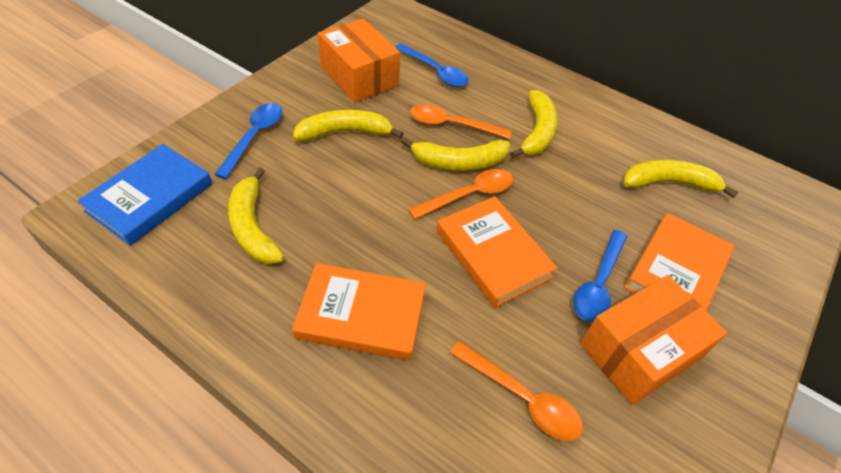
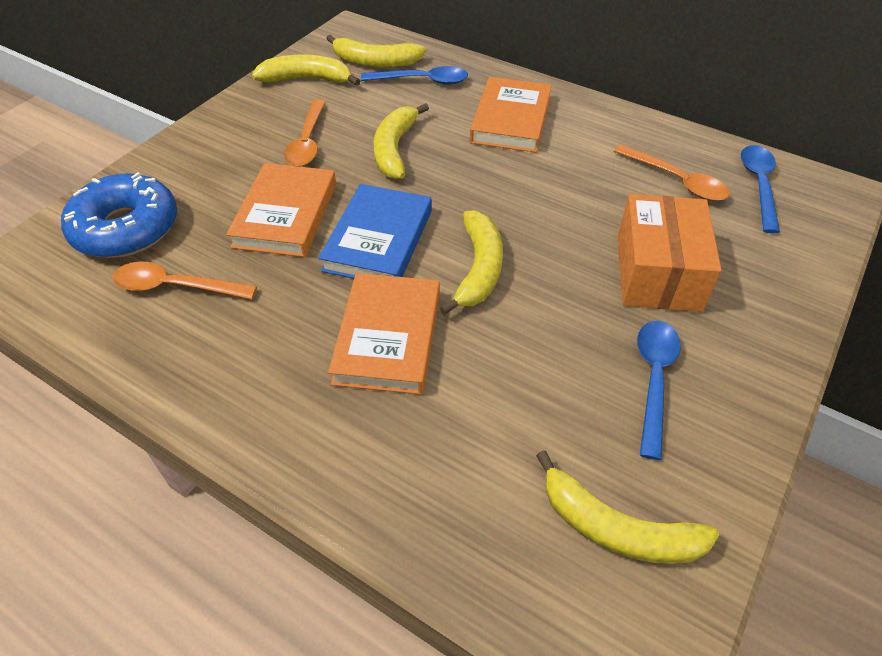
blue donut: 0 -> 1
orange box: 2 -> 1

